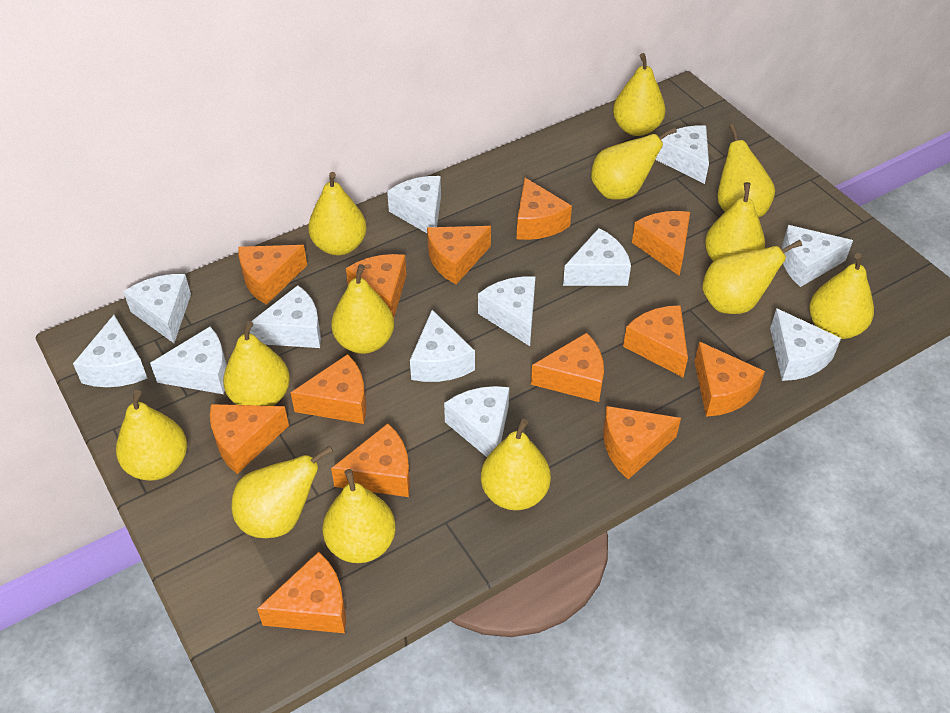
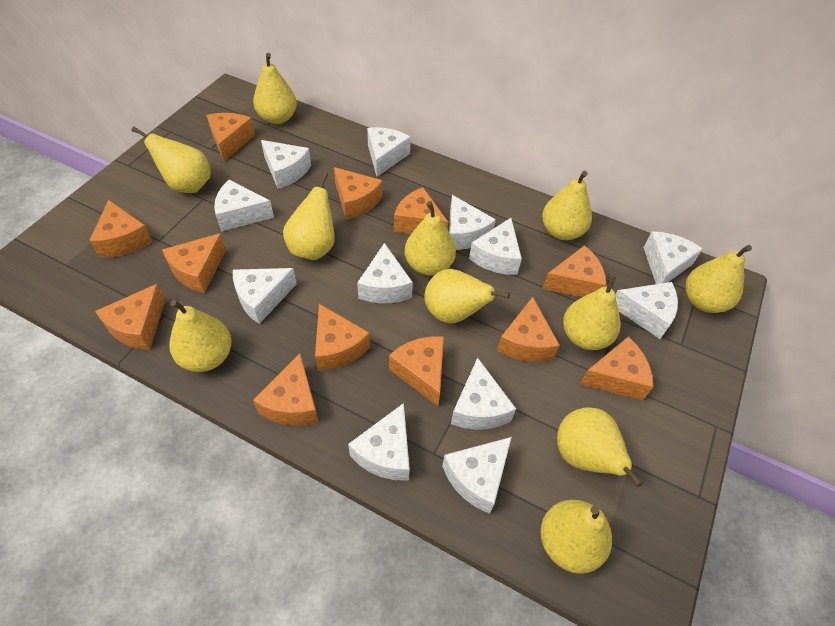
orange cheese: 13 -> 12
yellow pear: 13 -> 11

